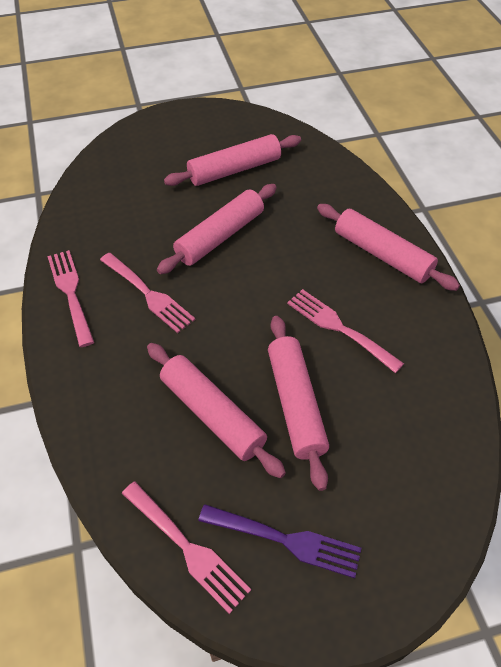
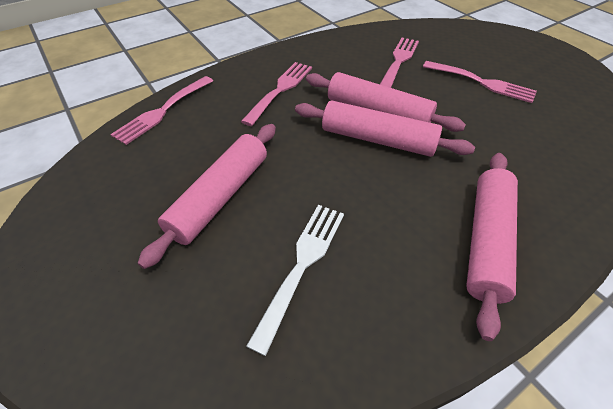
pink rolling pin: 5 -> 4
purple fork: 1 -> 0
white fork: 0 -> 1

